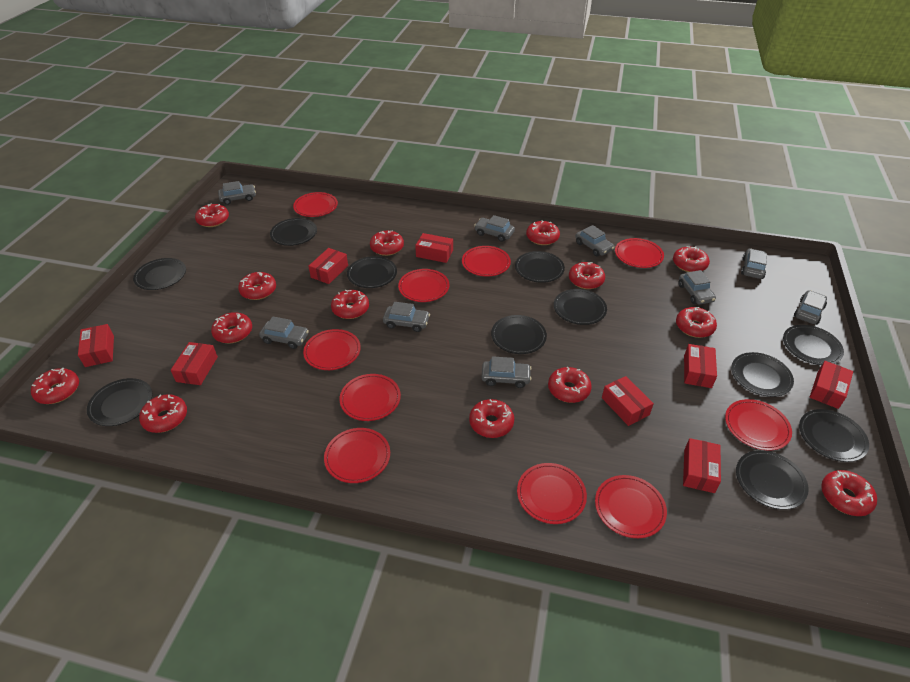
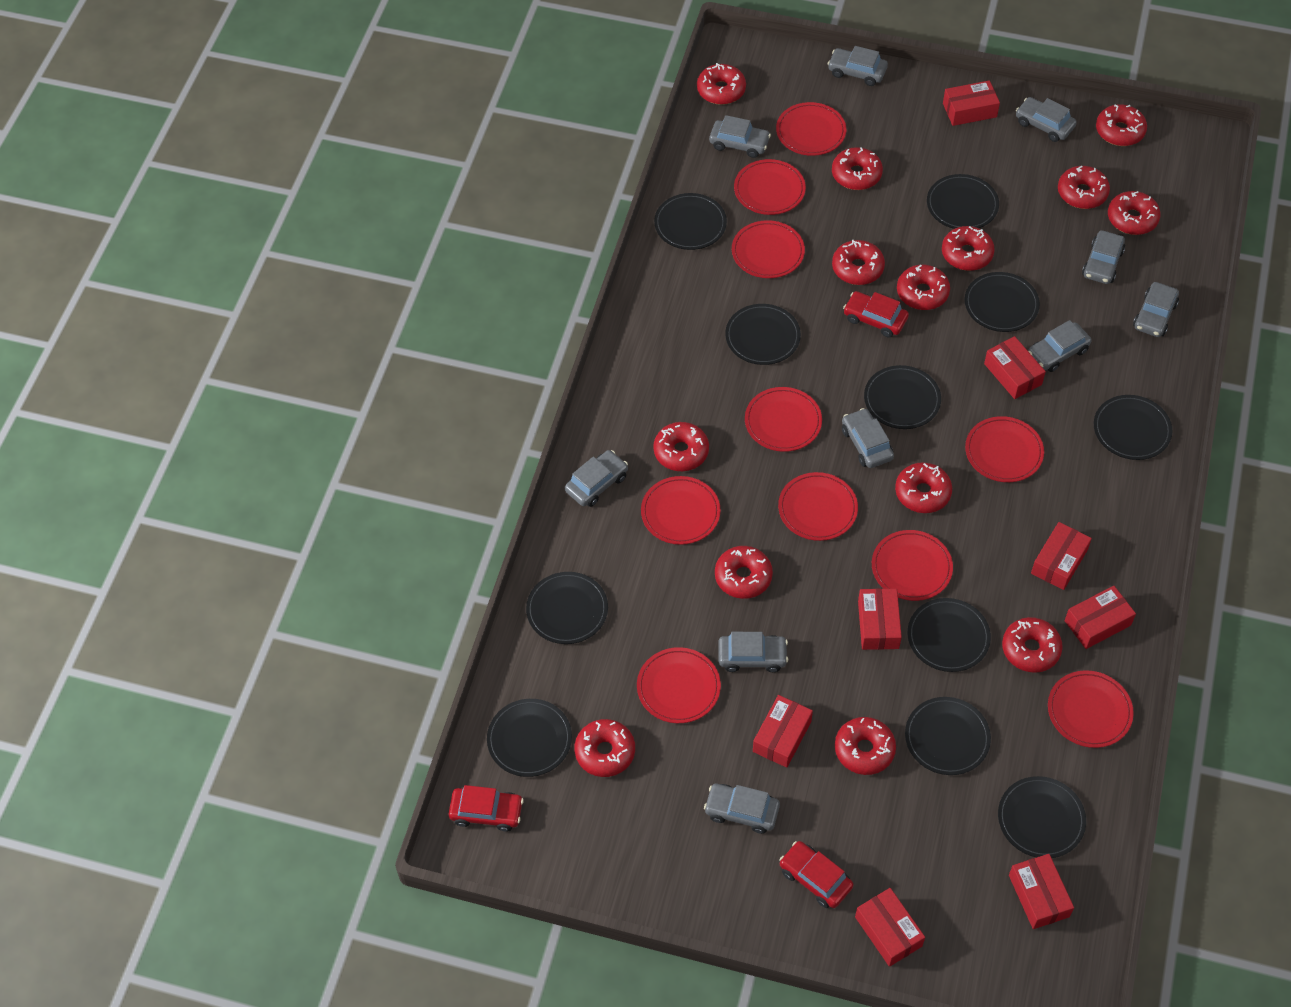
grey car: 9 -> 10
red car: 0 -> 3

